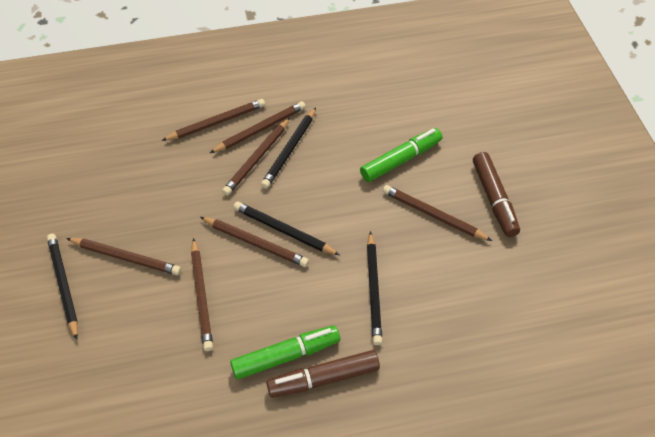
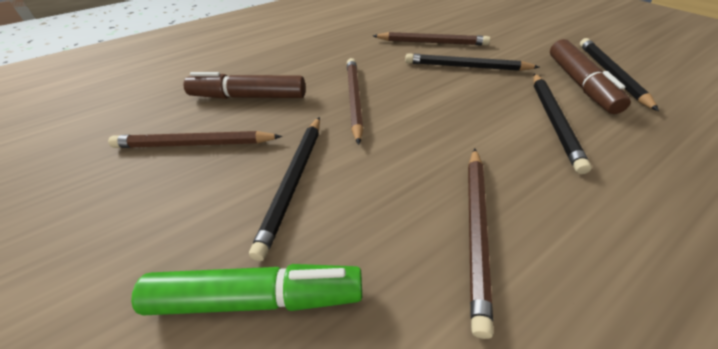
brown pencil: 7 -> 4
green marker: 2 -> 1

